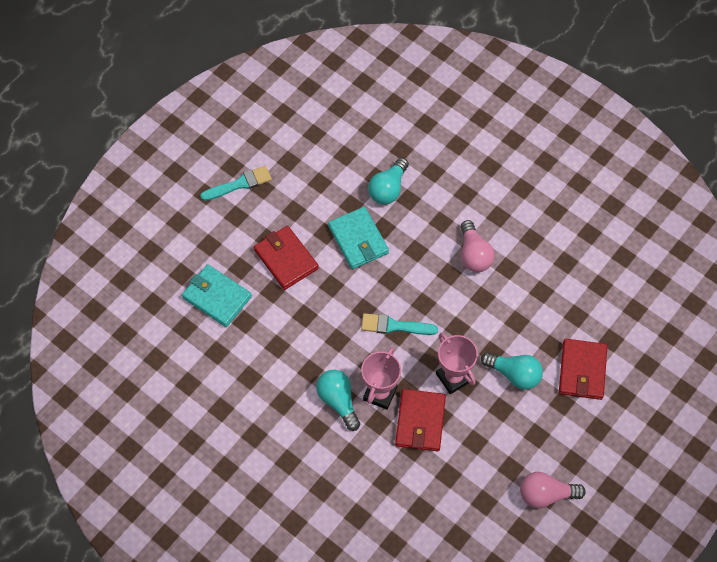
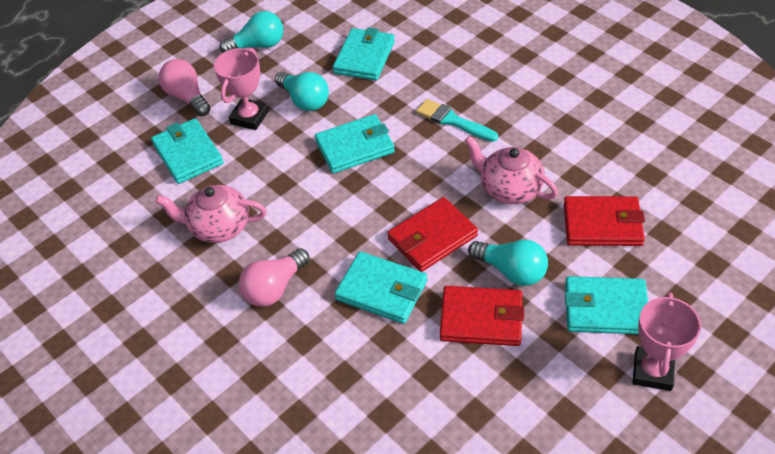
pink teapot: 0 -> 2
turquoise brush: 2 -> 1
turquoise wallet: 2 -> 5

